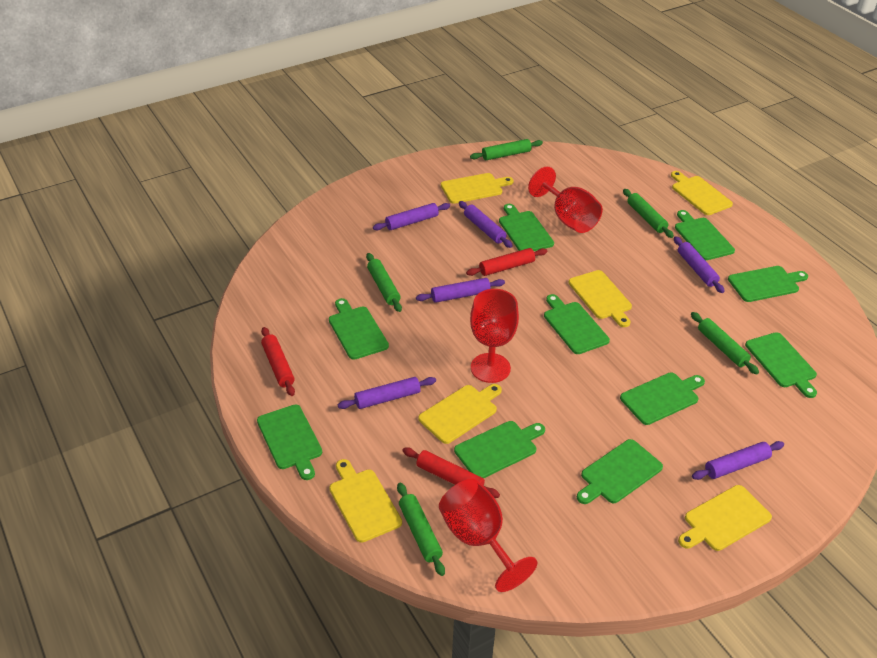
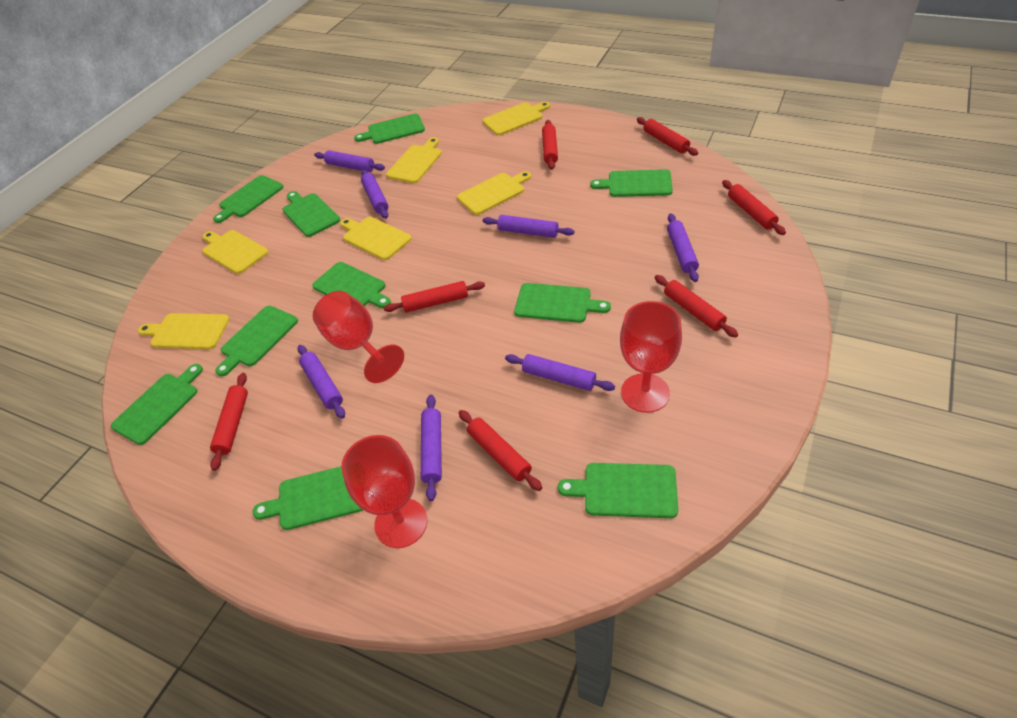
green rolling pin: 5 -> 0
purple rolling pin: 6 -> 7
red rolling pin: 3 -> 7

